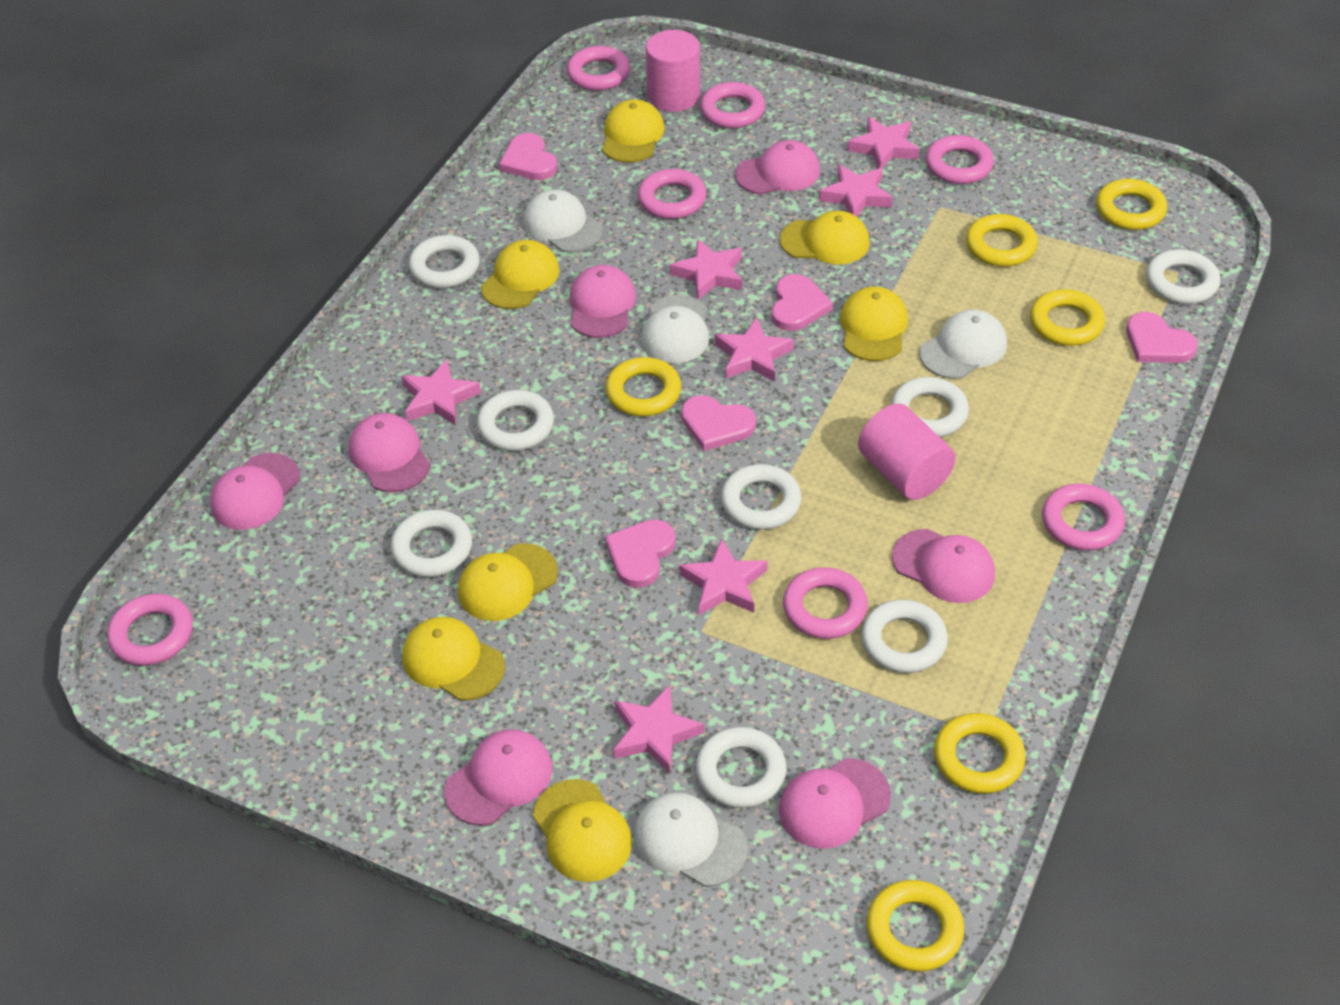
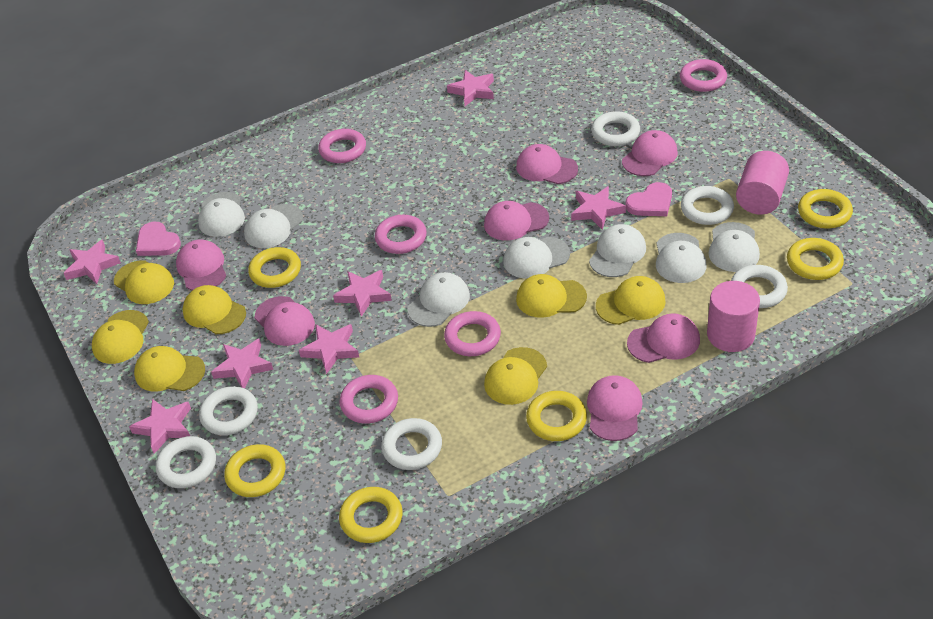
pink heart: 5 -> 2
pink ring: 7 -> 5
white cap: 4 -> 7
white ring: 8 -> 6

